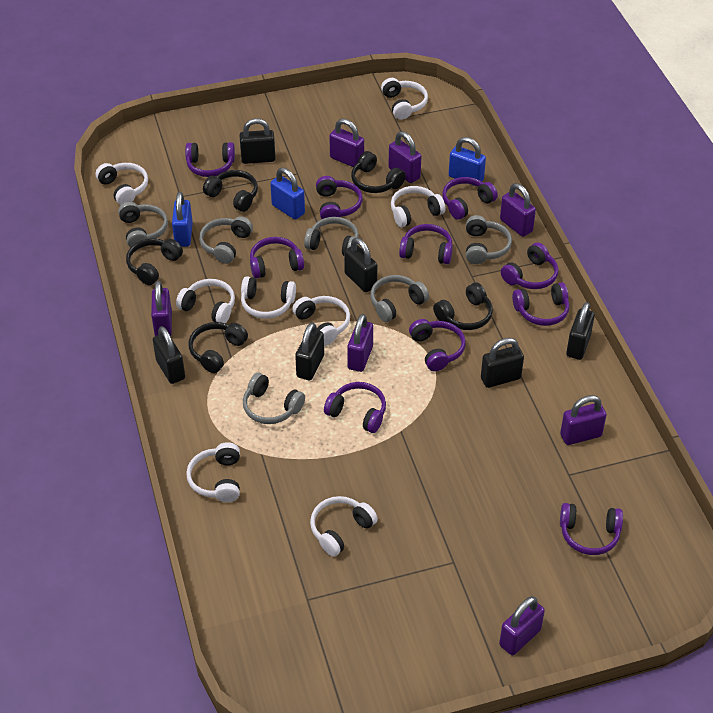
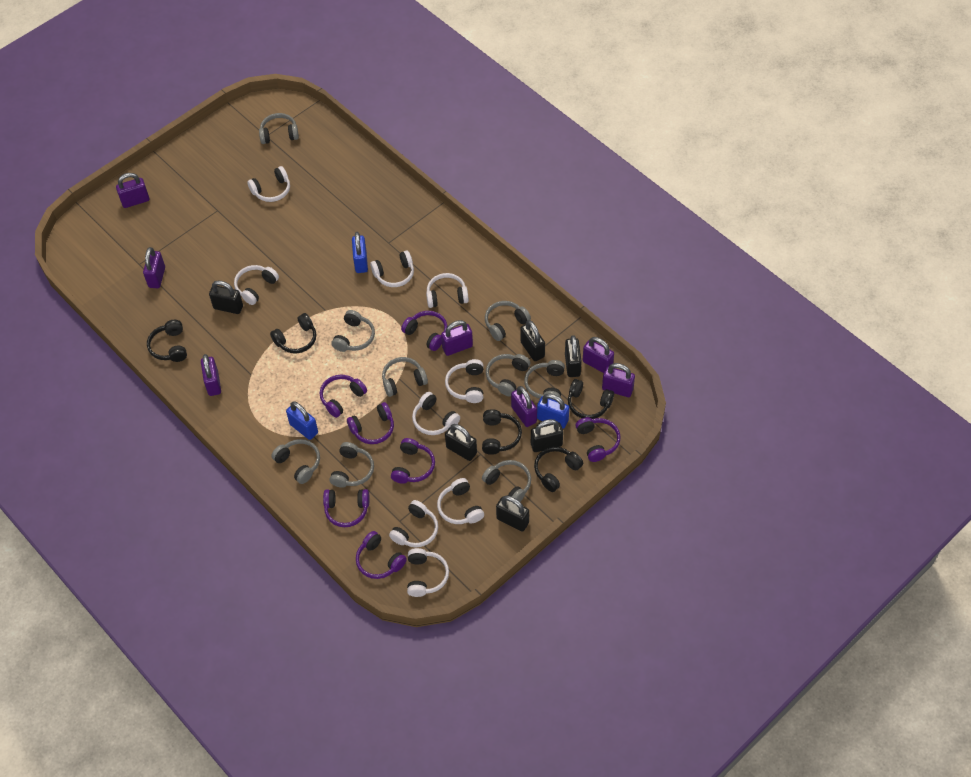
grey headphones: 6 -> 9
purple headphones: 10 -> 7
white headphones: 8 -> 9

